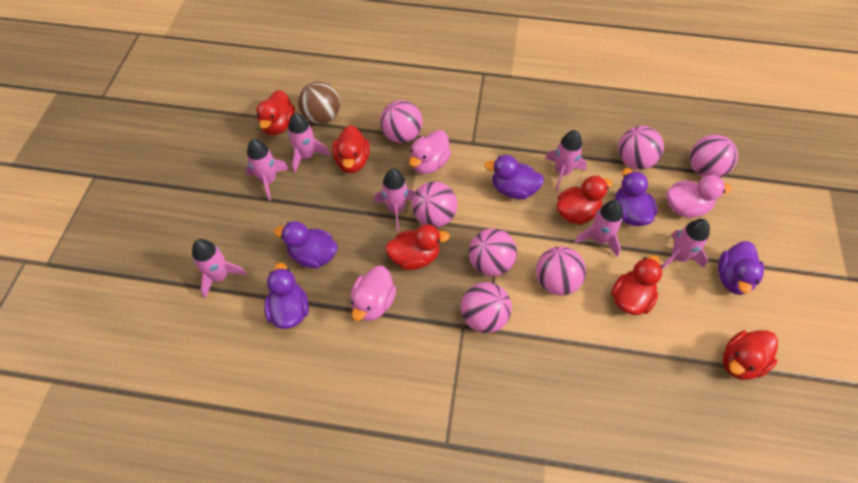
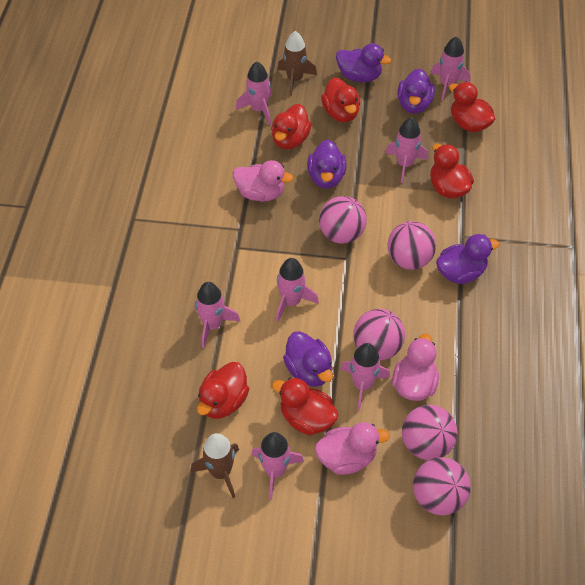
brown ball: 1 -> 0
brown rocket: 0 -> 2
pink ball: 7 -> 5

